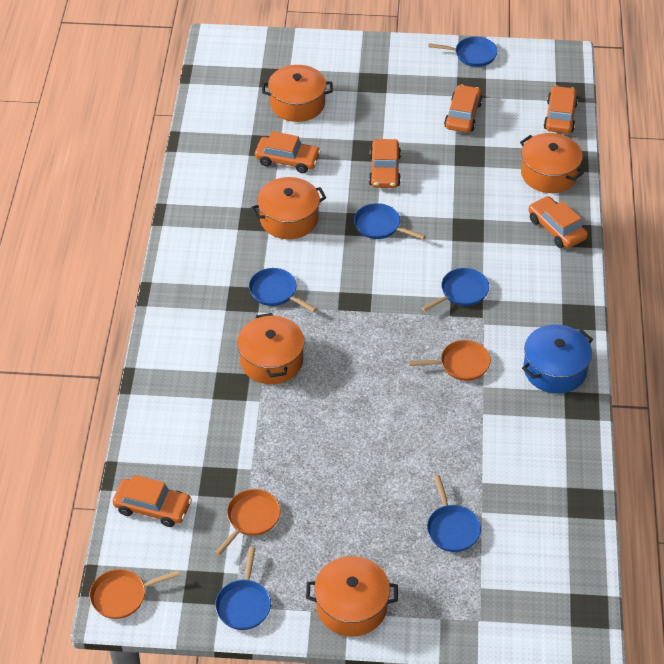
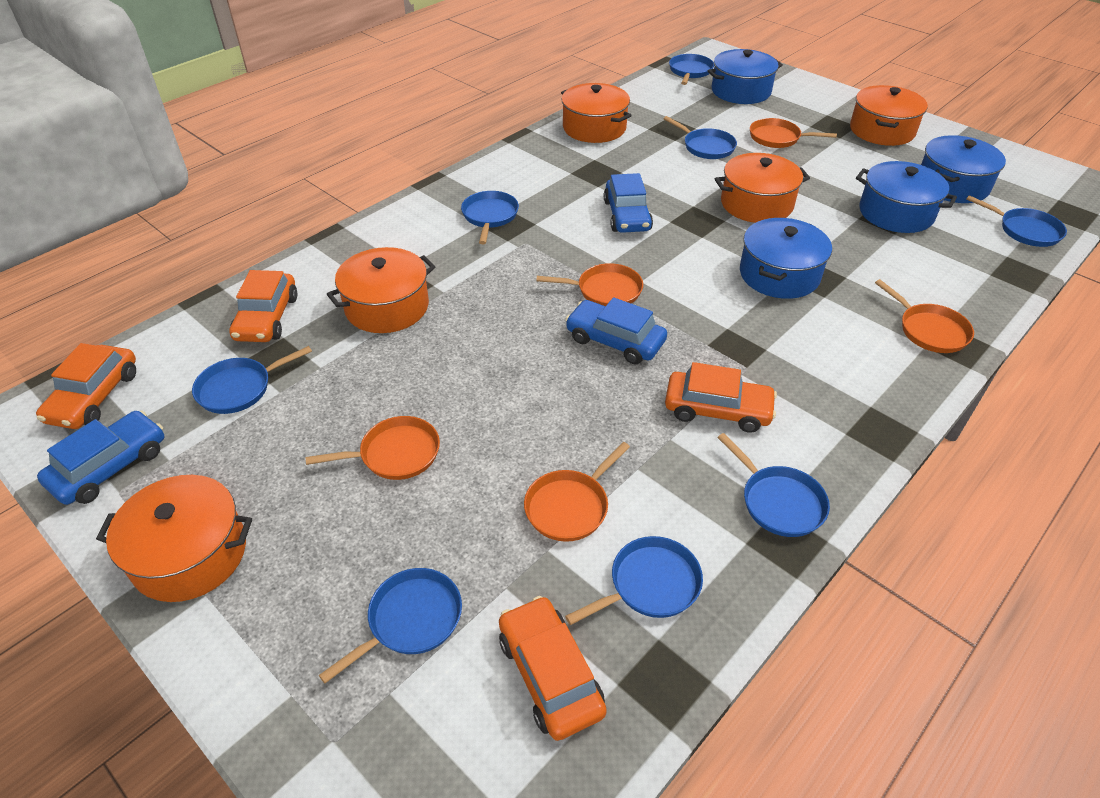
blue car: 0 -> 3
blue pan: 6 -> 8
blue pot: 1 -> 4
orange car: 6 -> 4
orange pan: 3 -> 5

